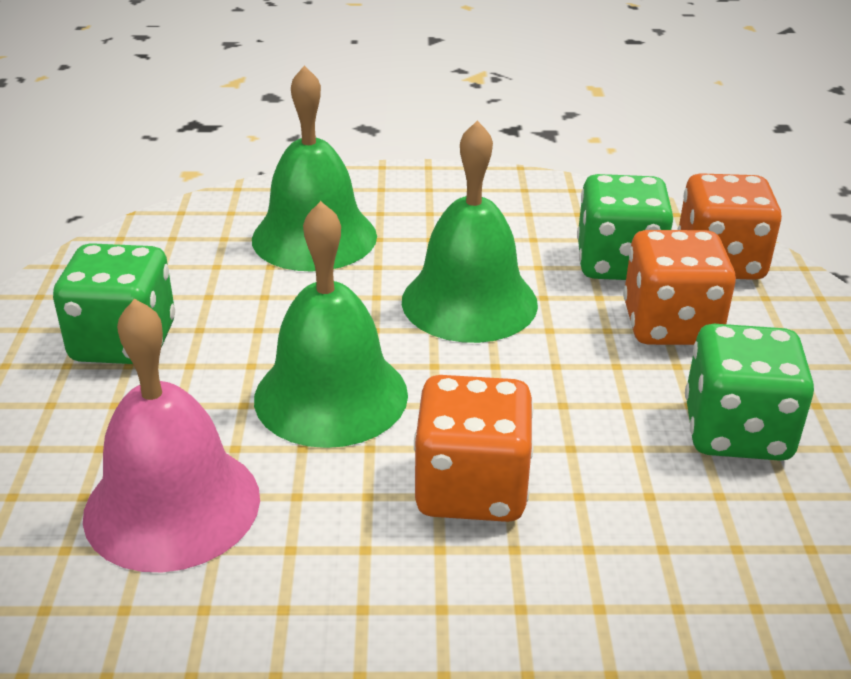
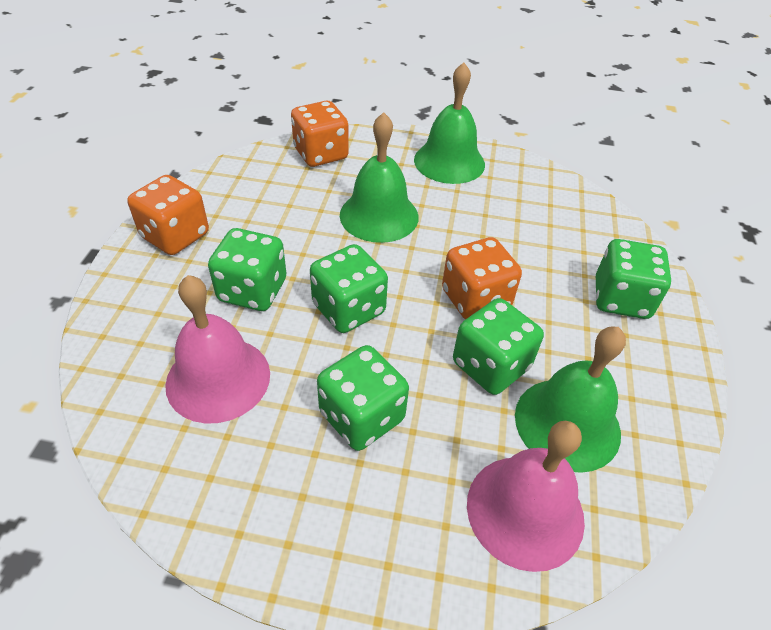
green dice: 3 -> 5
pink bell: 1 -> 2

